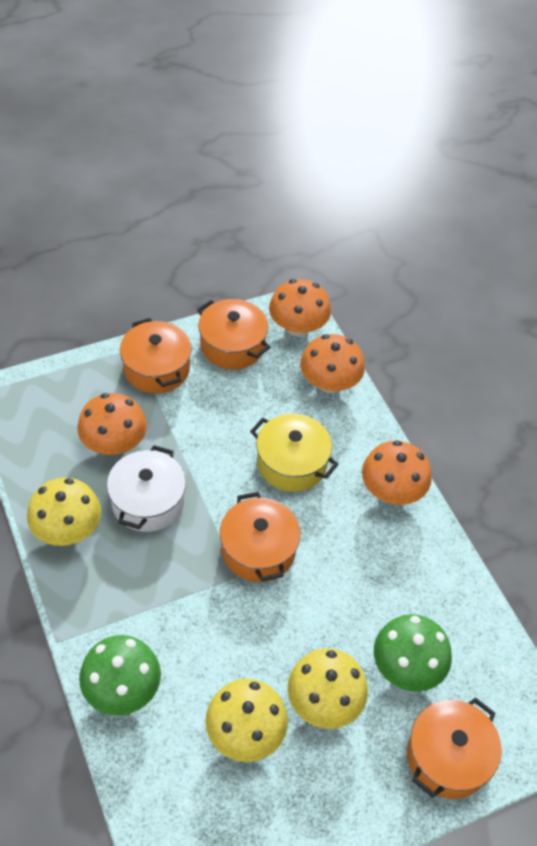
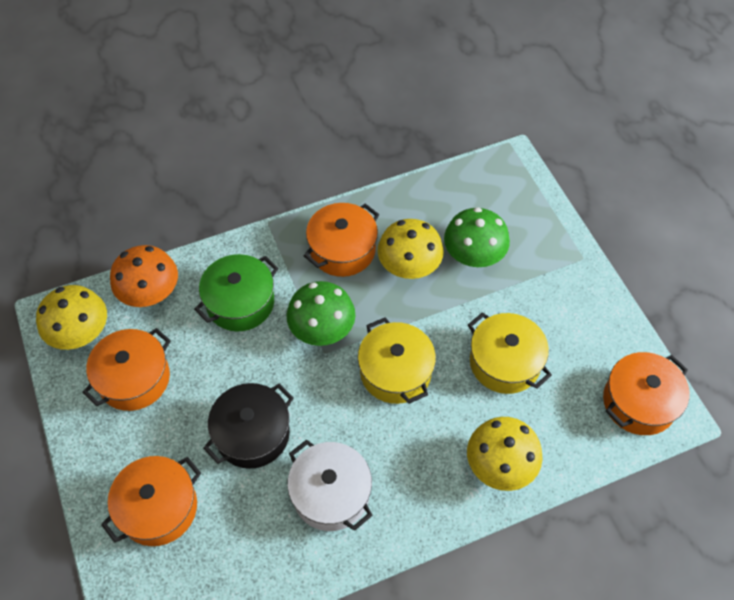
black pot: 0 -> 1
green pot: 0 -> 1
orange mushroom: 4 -> 1
yellow pot: 1 -> 2

